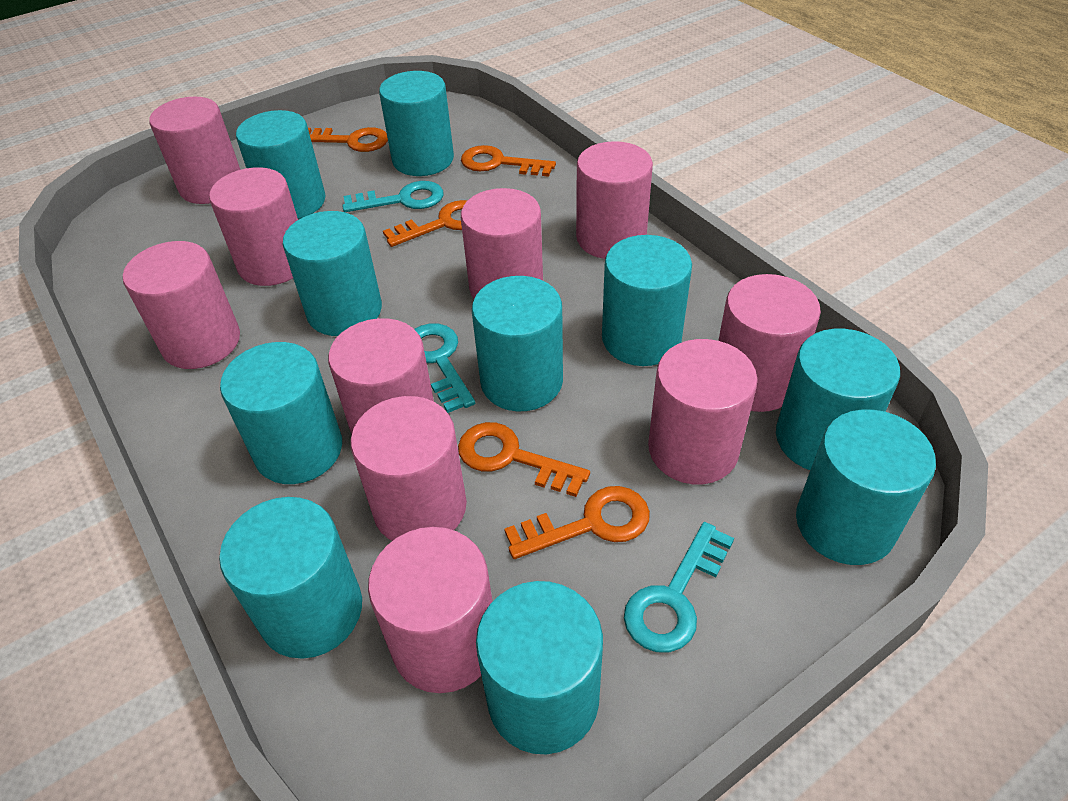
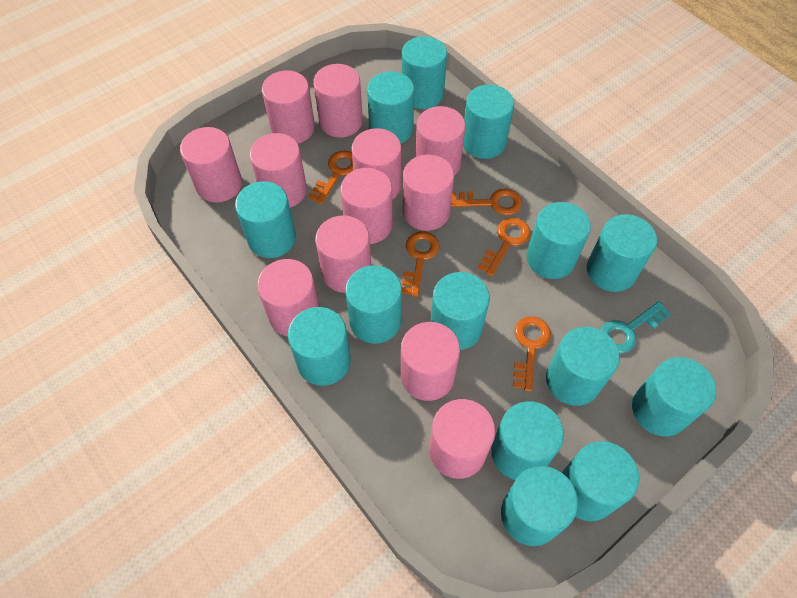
pink cylinder: 10 -> 12
turquoise cylinder: 10 -> 14
turquoise key: 3 -> 1

